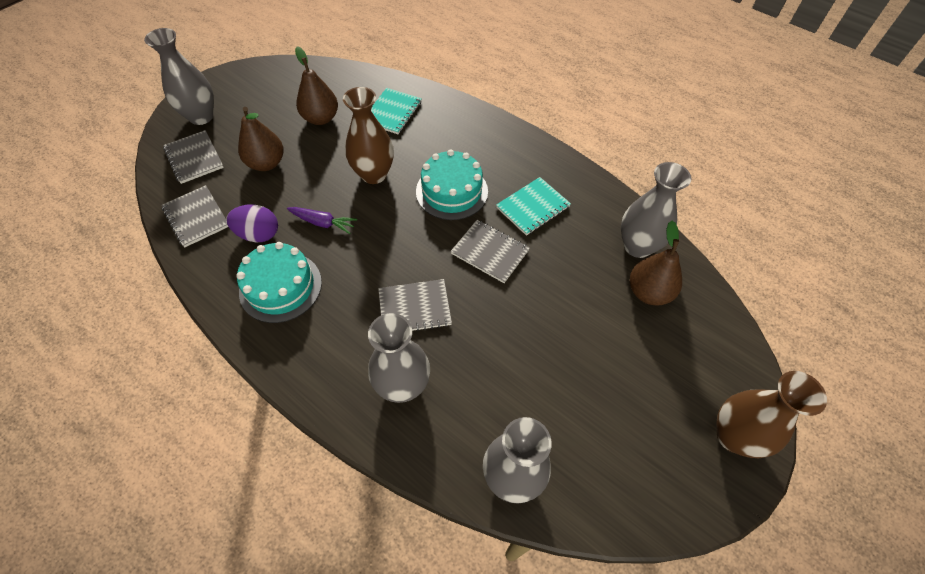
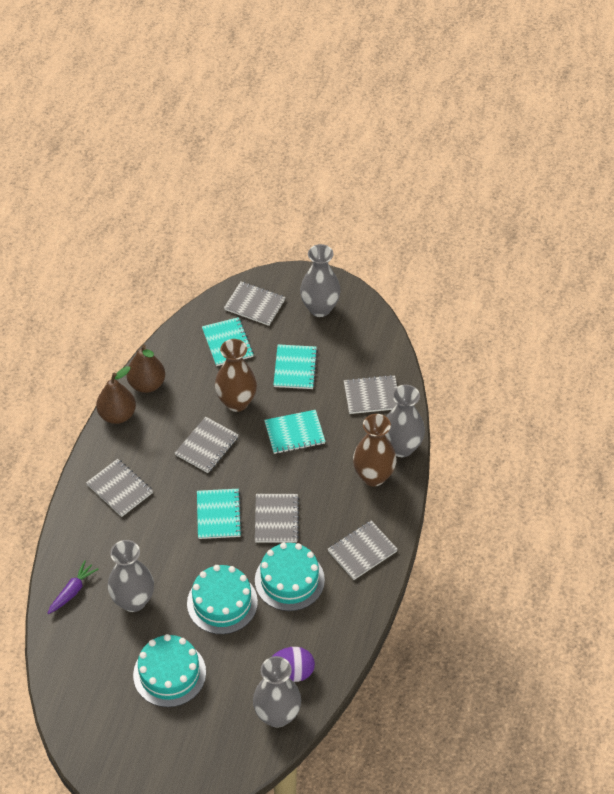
brown pear: 3 -> 2
grey notebook: 4 -> 6
turquoise cake: 2 -> 3
turquoise notebook: 2 -> 4

